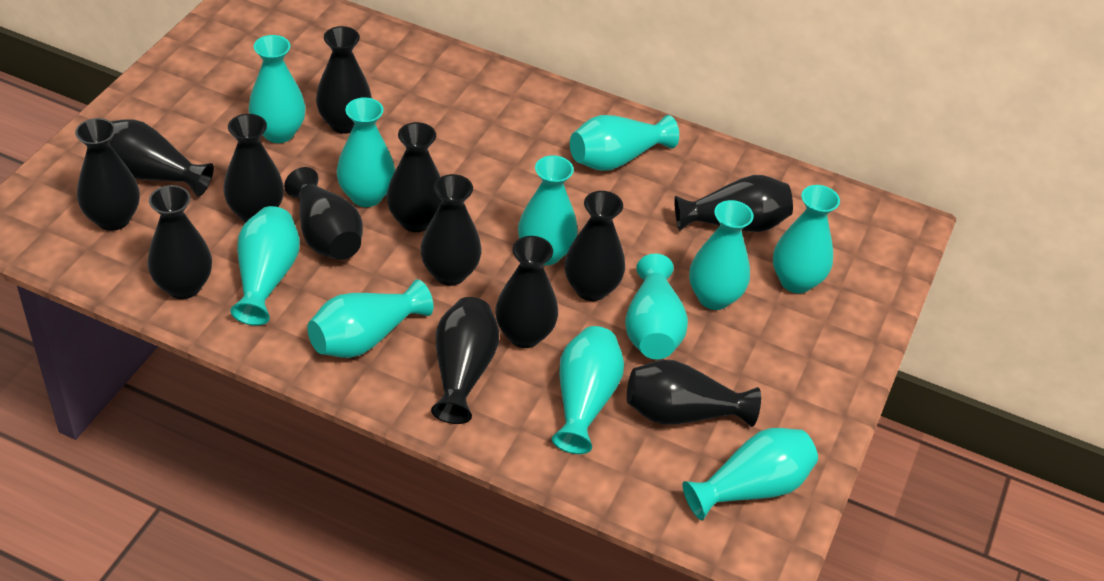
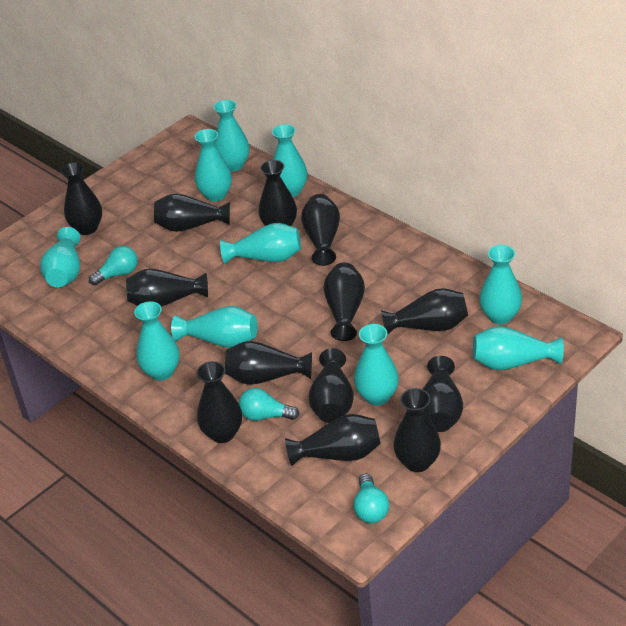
turquoise light bulb: 0 -> 3
turquoise vase: 11 -> 10

